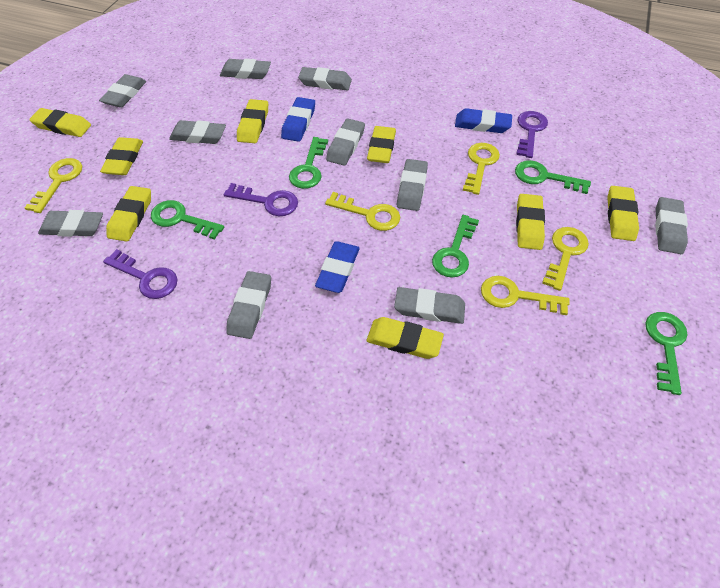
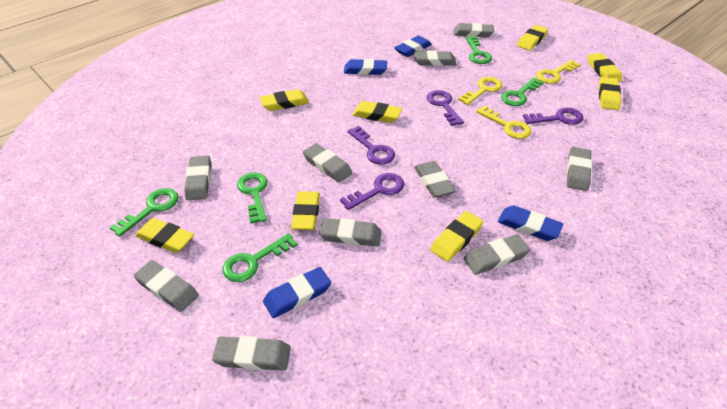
blue eraser: 3 -> 4
purple key: 3 -> 4
yellow key: 5 -> 3

